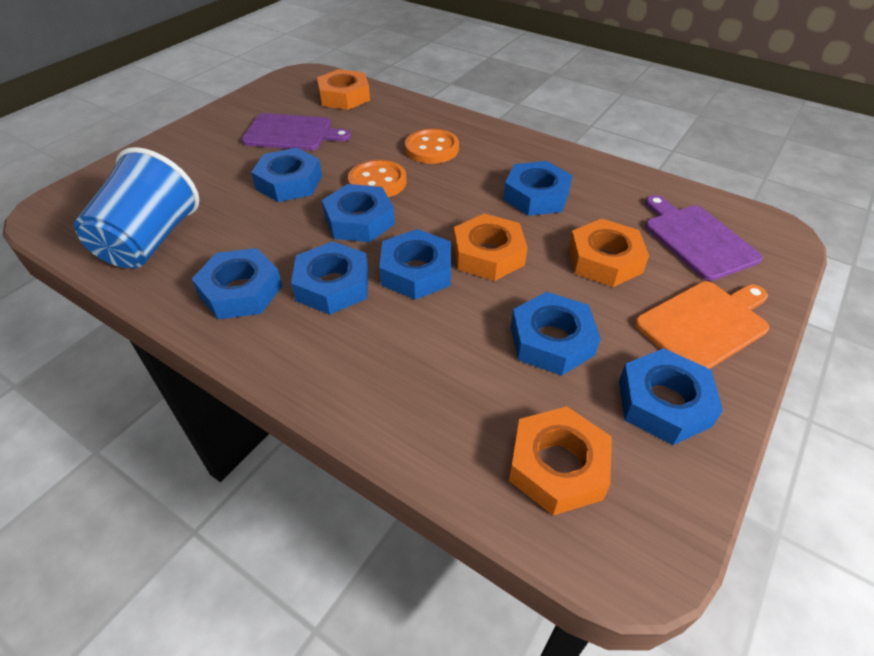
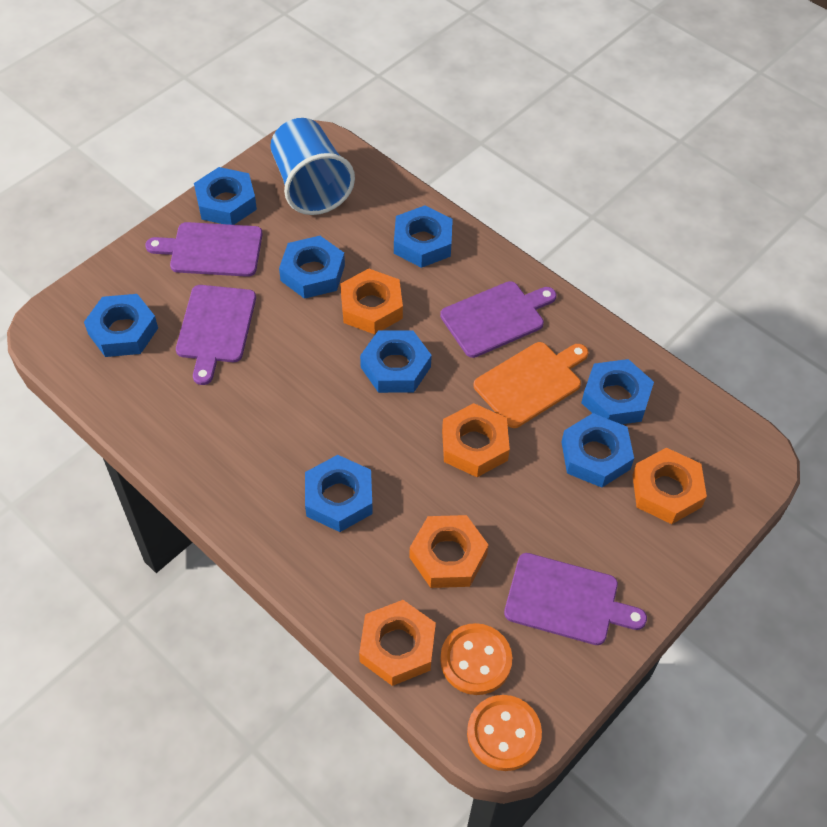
orange nut: 4 -> 5
purple cutting board: 2 -> 4

